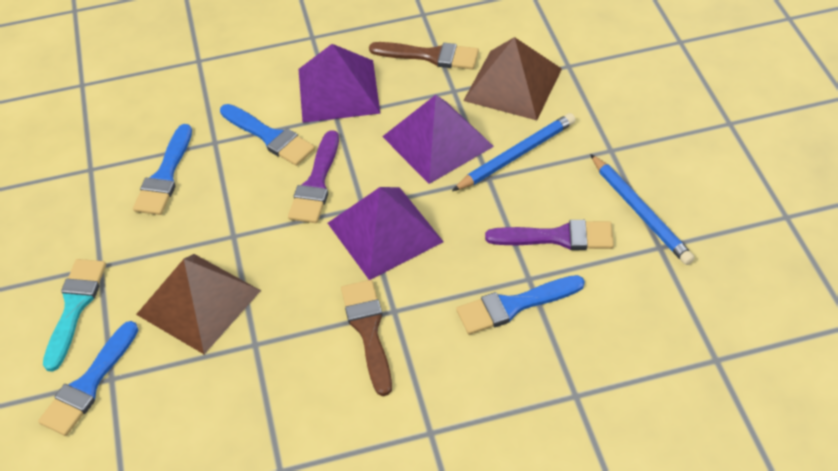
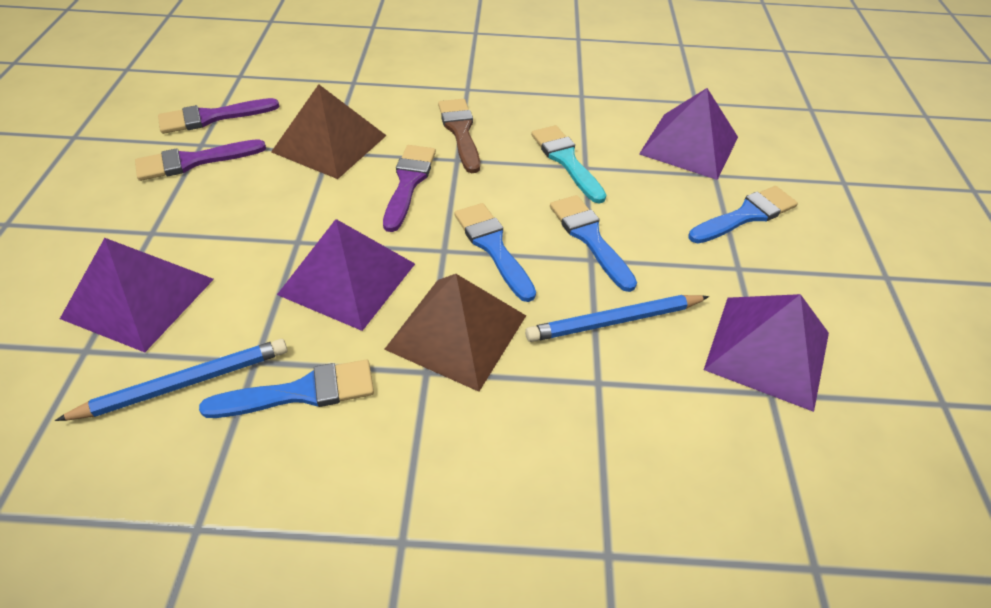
brown brush: 2 -> 1
purple brush: 2 -> 3
purple pyramid: 3 -> 4

